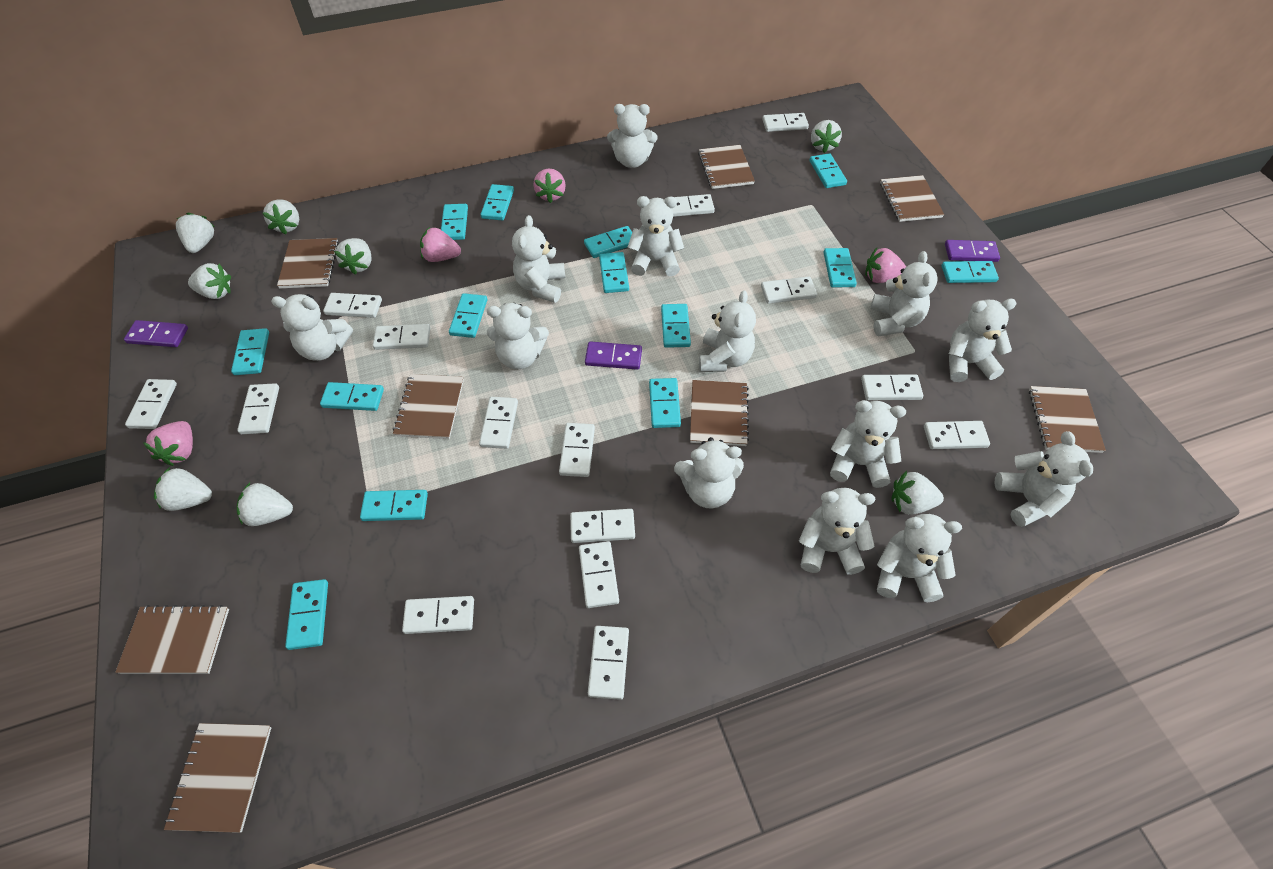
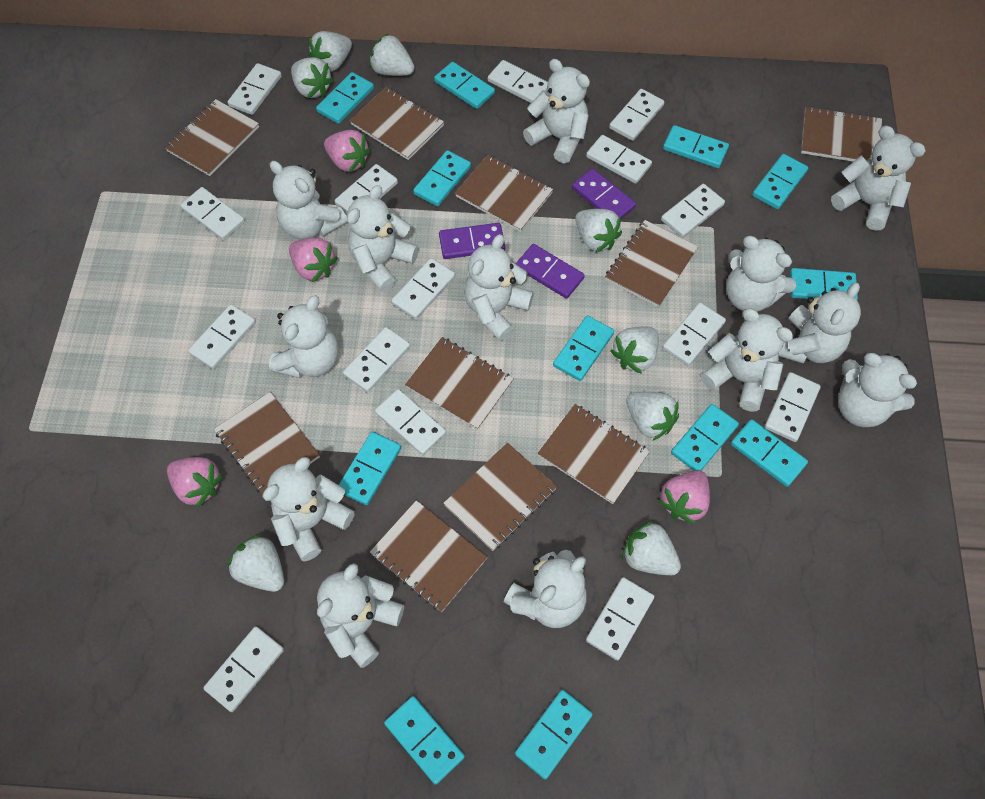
brown notebook: 8 -> 10
turquoise domino: 14 -> 12

